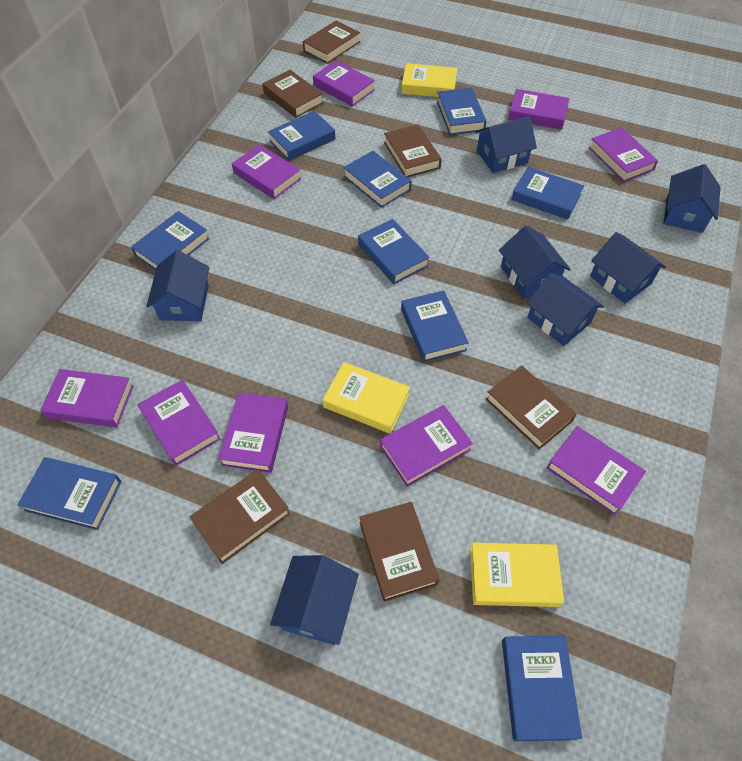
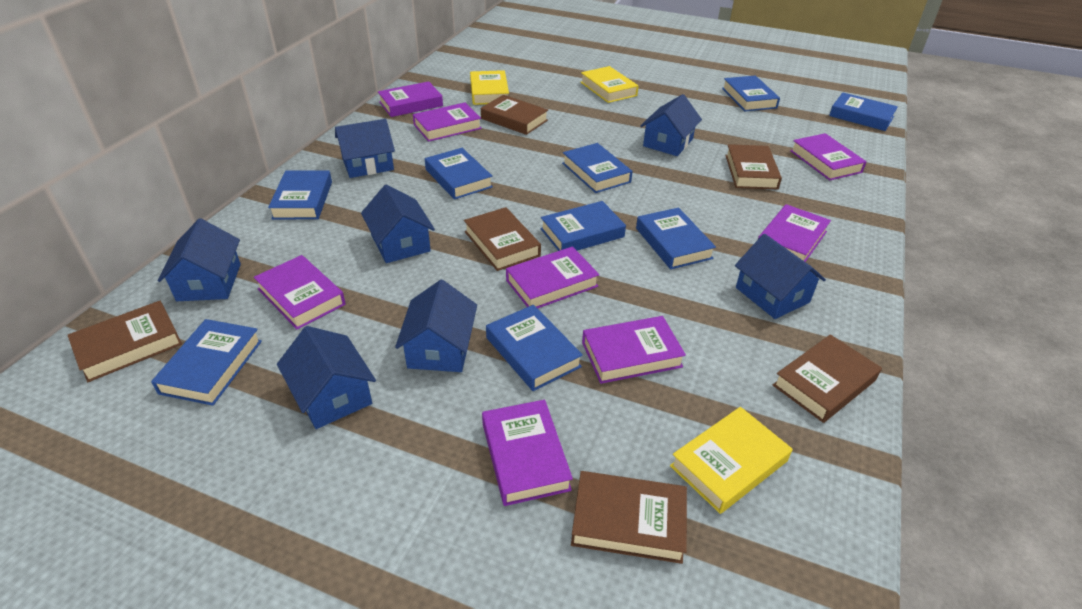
purple book: 9 -> 8

